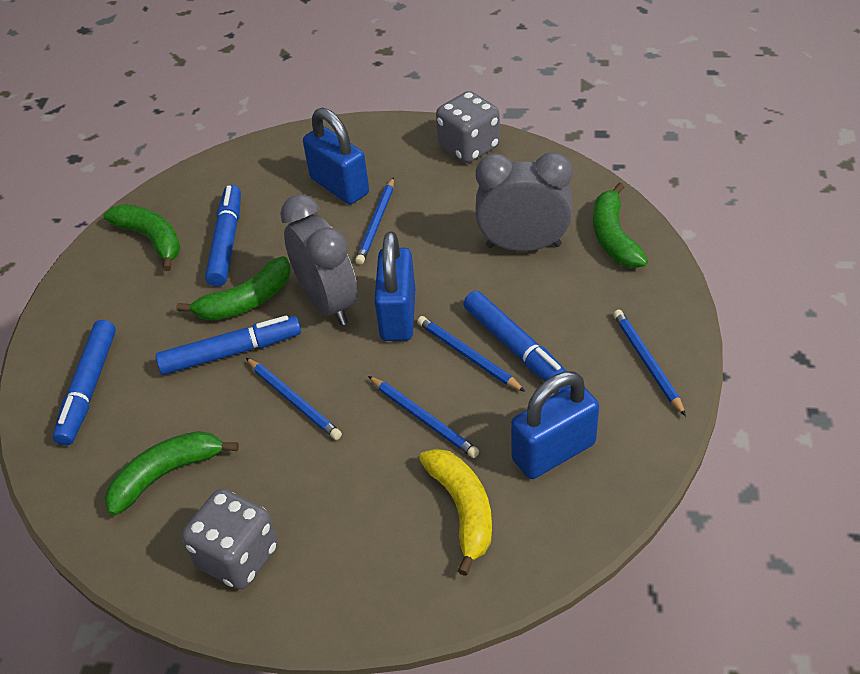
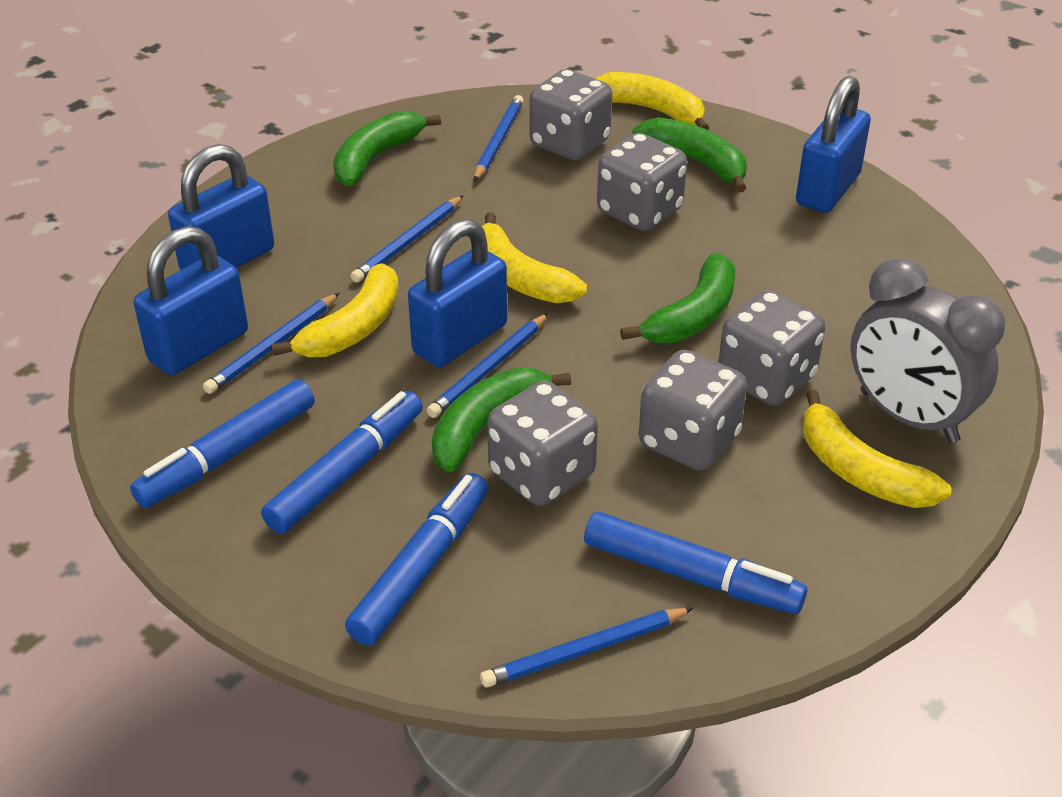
blue padlock: 3 -> 4
grey clock: 2 -> 1
grey dice: 2 -> 5
yellow banana: 1 -> 4

